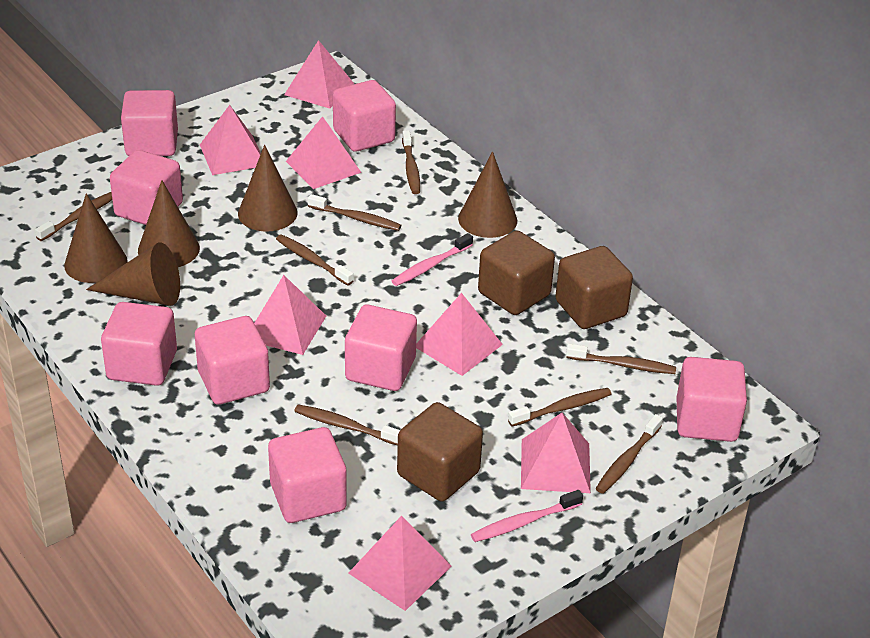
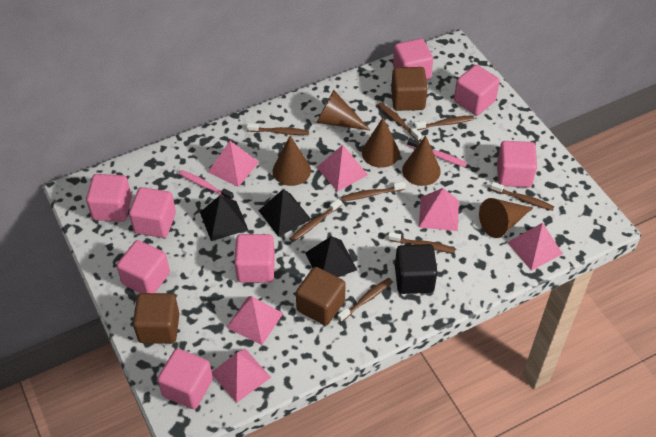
black cube: 0 -> 1
black pyramid: 0 -> 3
pink pyramid: 7 -> 6

